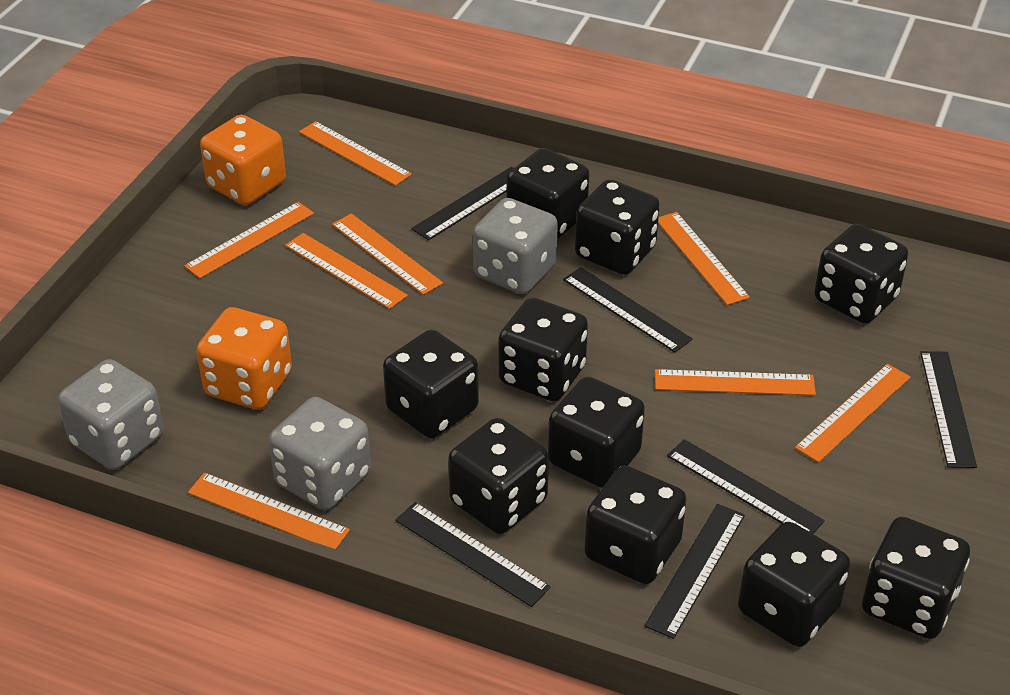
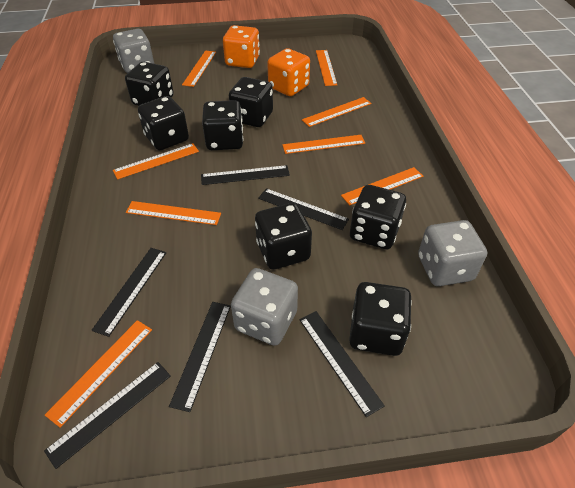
black dice: 10 -> 7

